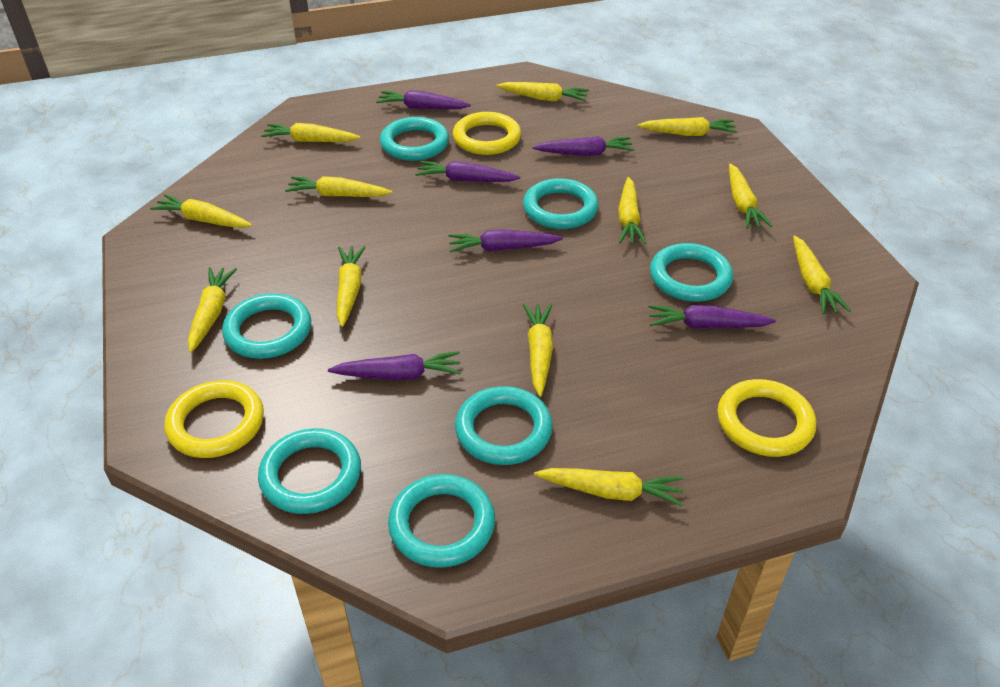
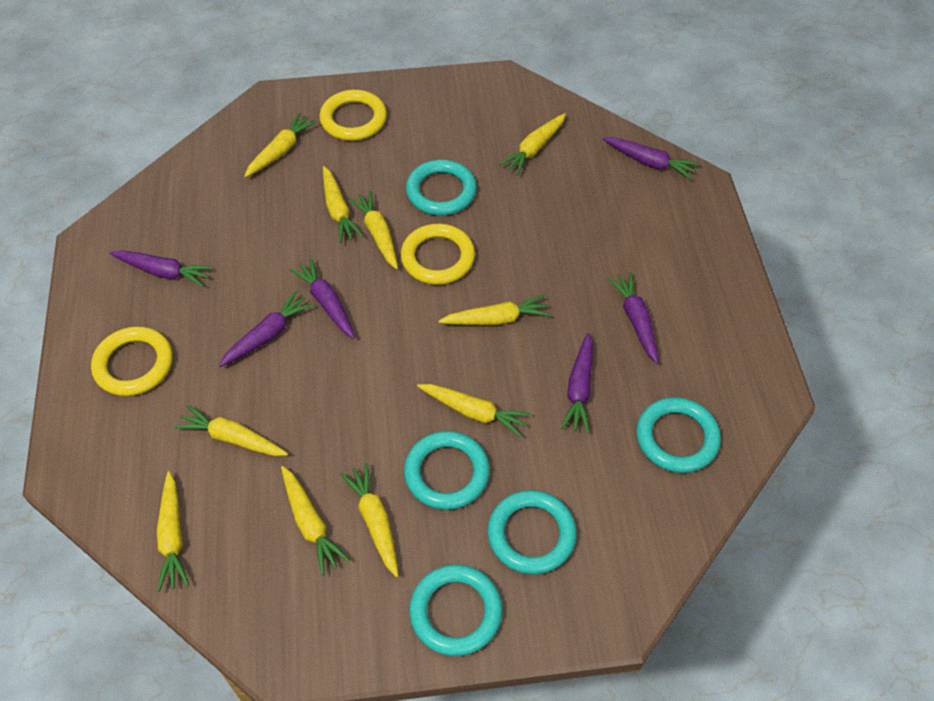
turquoise ring: 7 -> 5
yellow carrot: 12 -> 10

